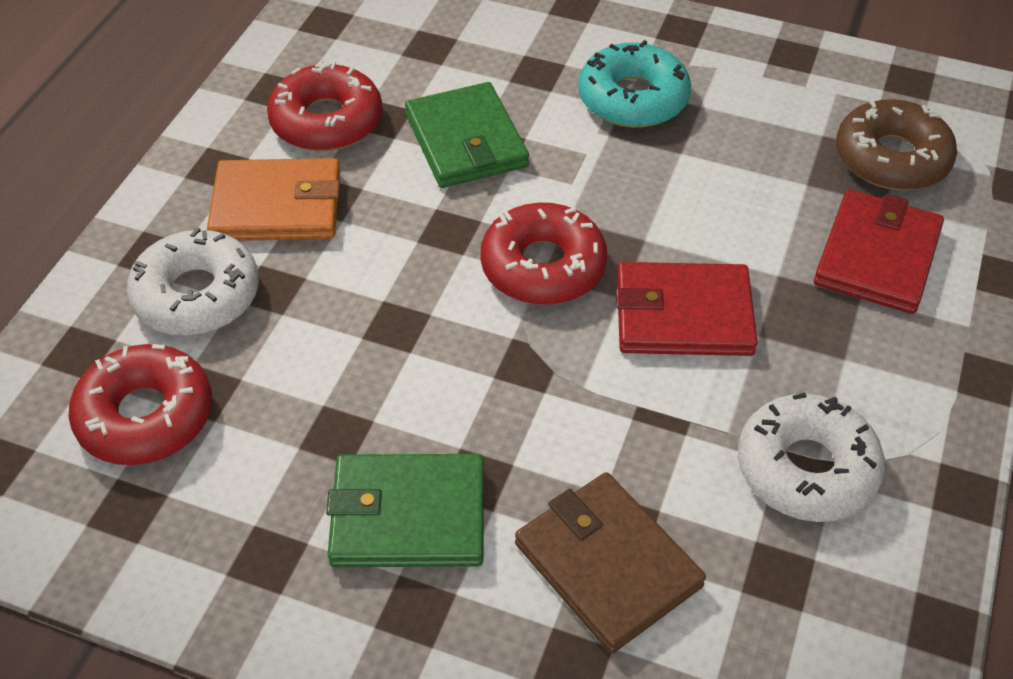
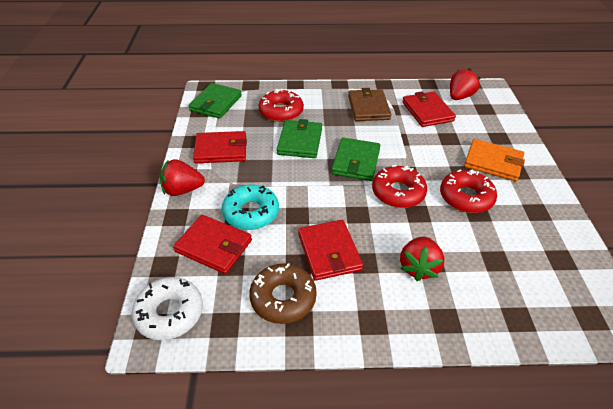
green wallet: 2 -> 3
red strawberry: 0 -> 3
red wallet: 2 -> 4
white donut: 2 -> 1

